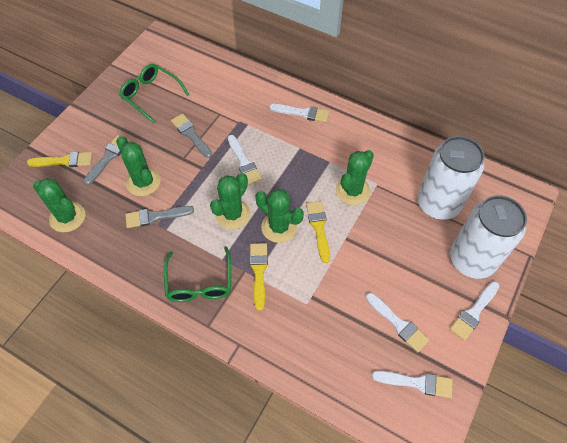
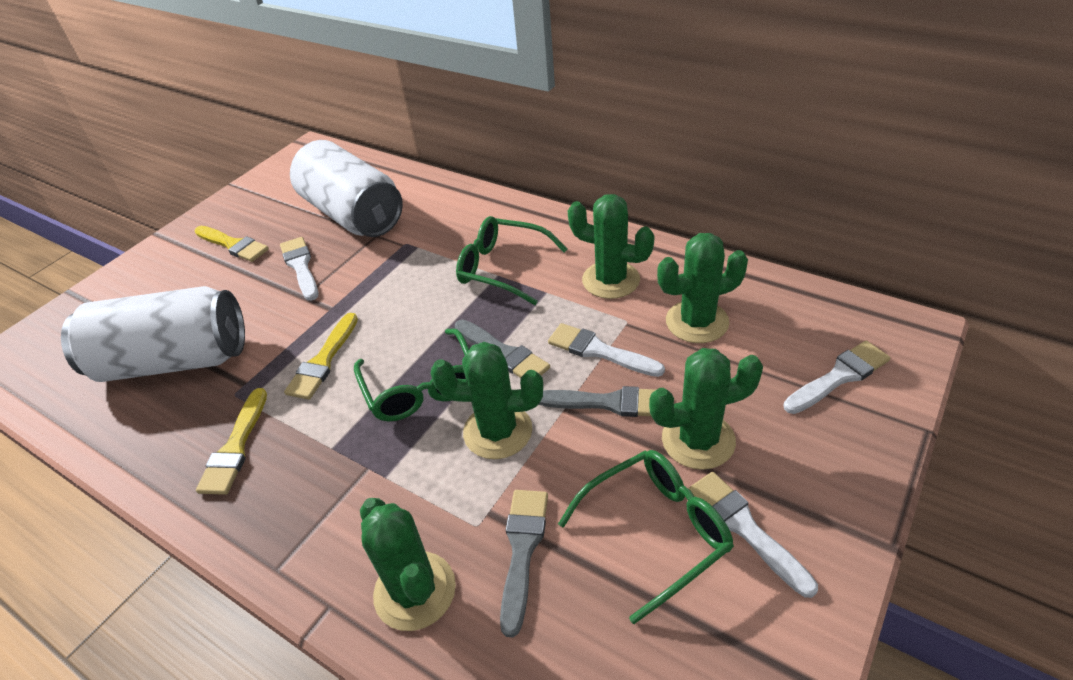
green glasses: 2 -> 3
white brush: 5 -> 4

